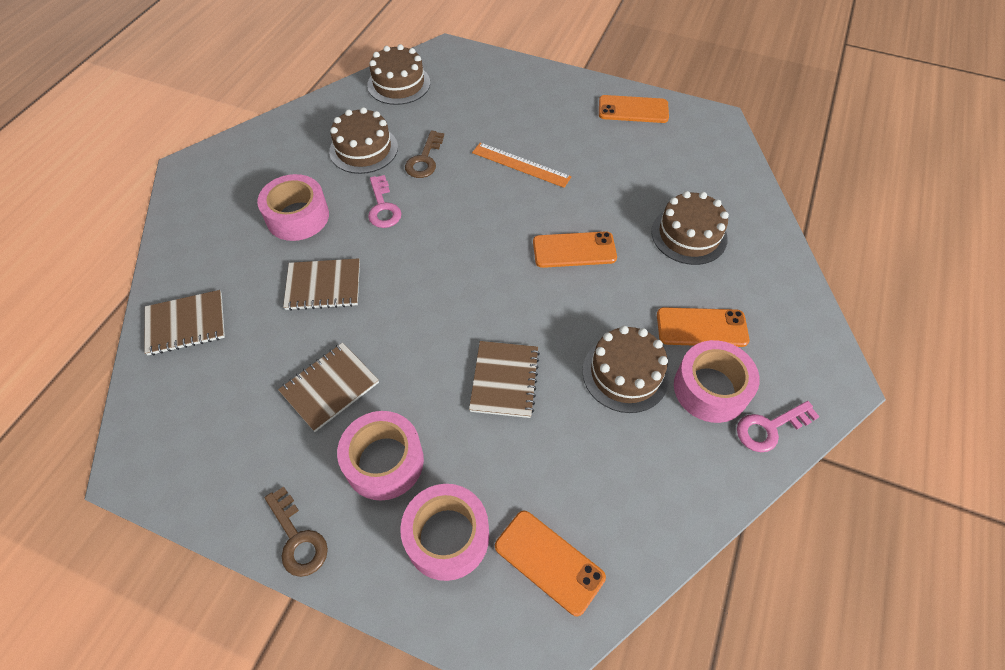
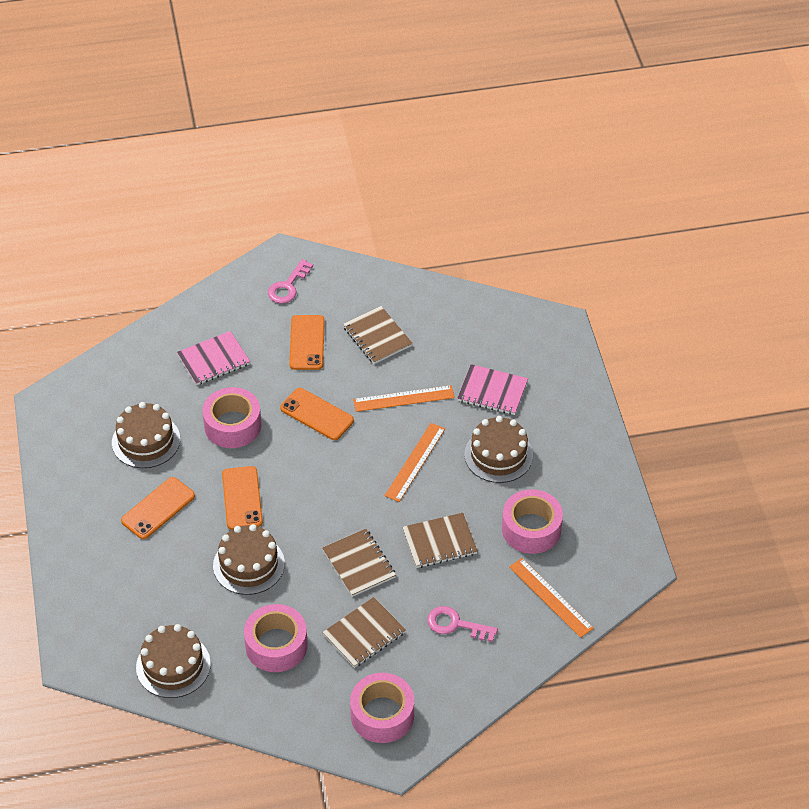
brown key: 2 -> 0
orange ruler: 1 -> 3
pink notebook: 0 -> 2

